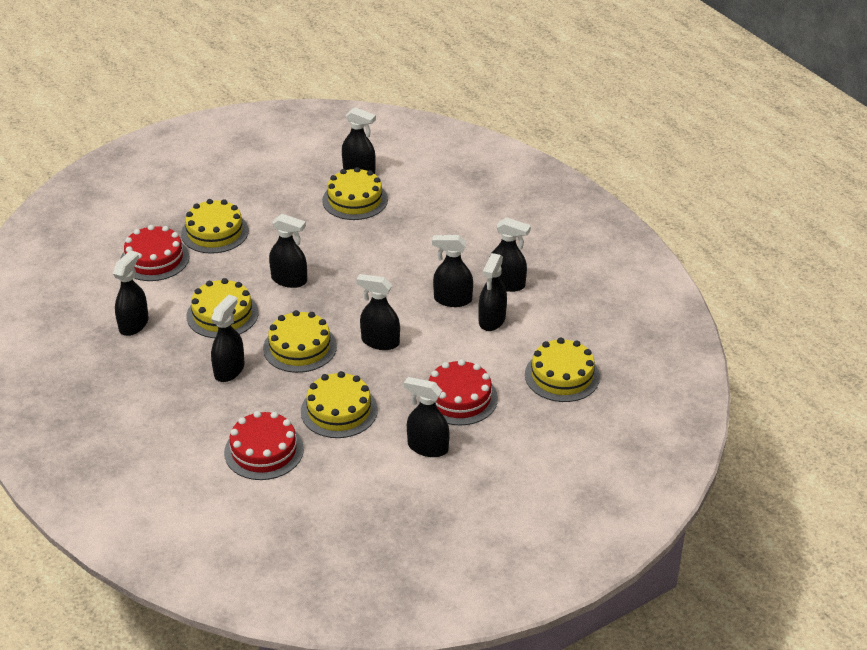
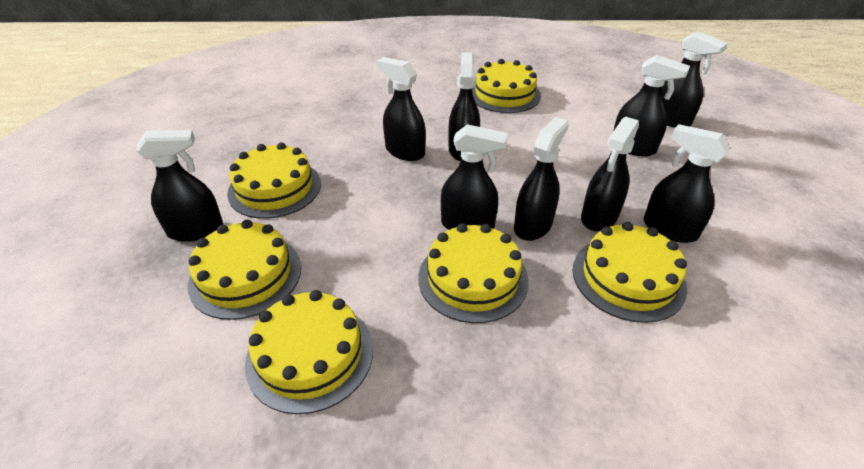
red cake: 3 -> 0

